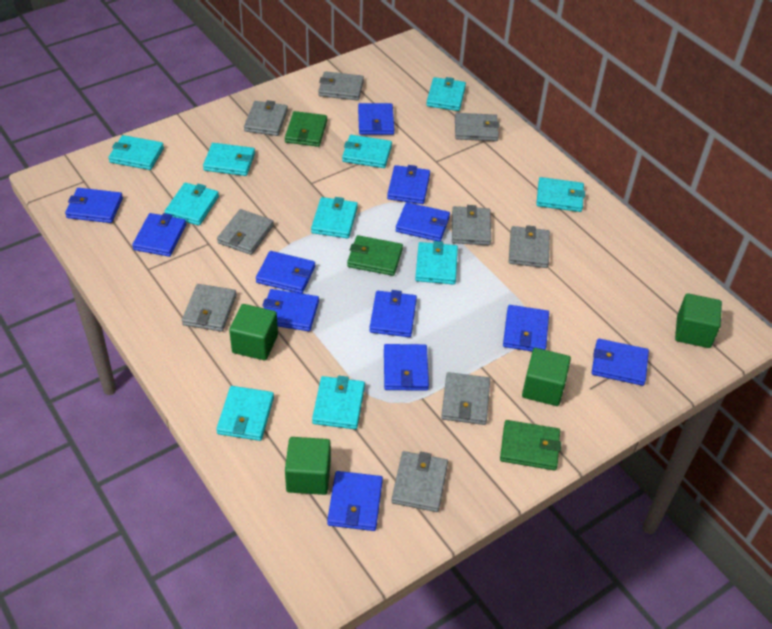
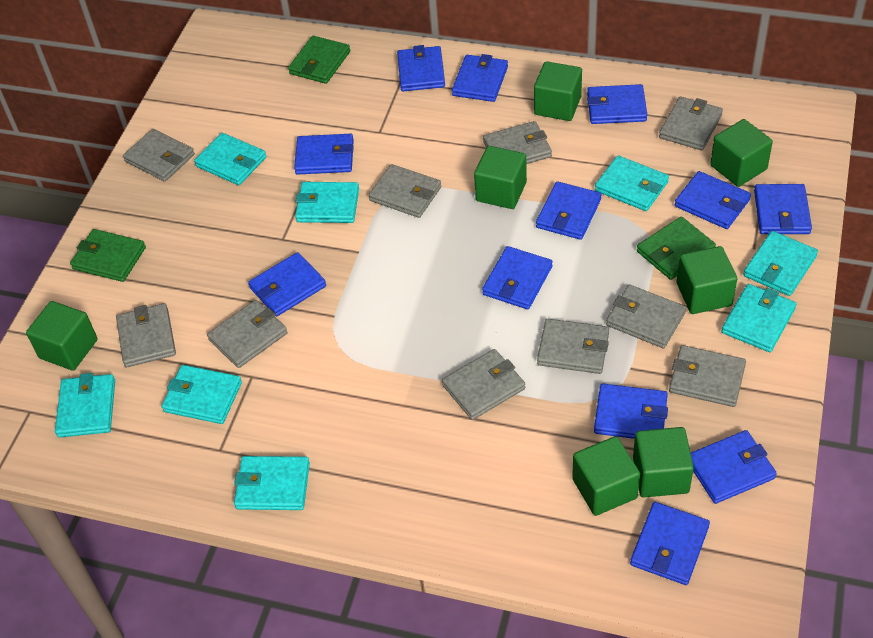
green cube: 4 -> 7
grey wallet: 9 -> 10
turquoise wallet: 10 -> 8

